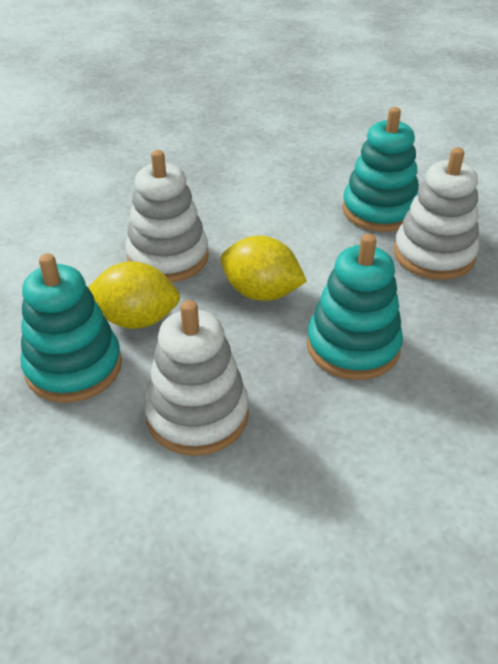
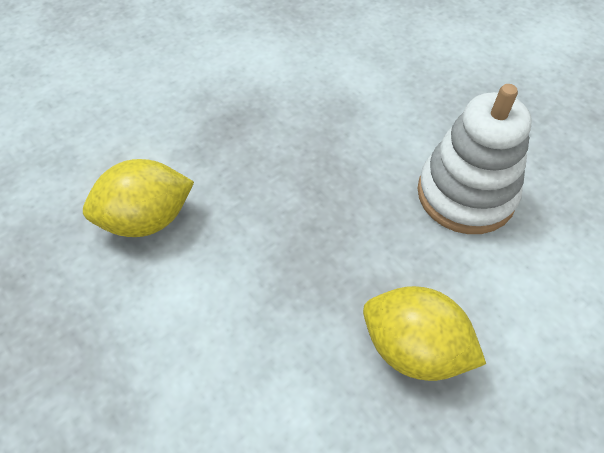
turquoise stacking toy: 3 -> 0
white stacking toy: 3 -> 1

